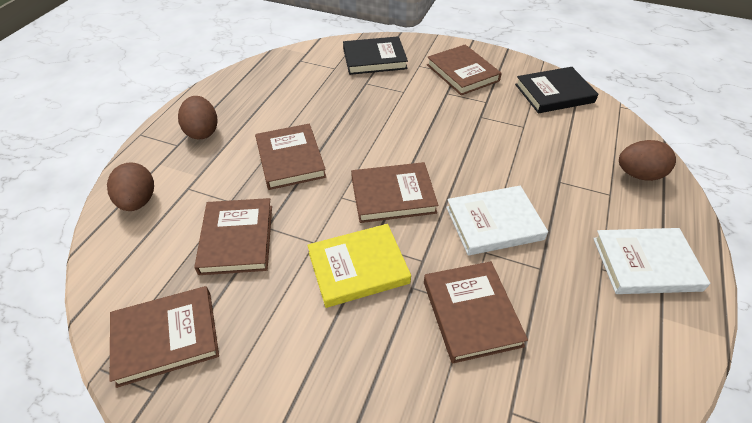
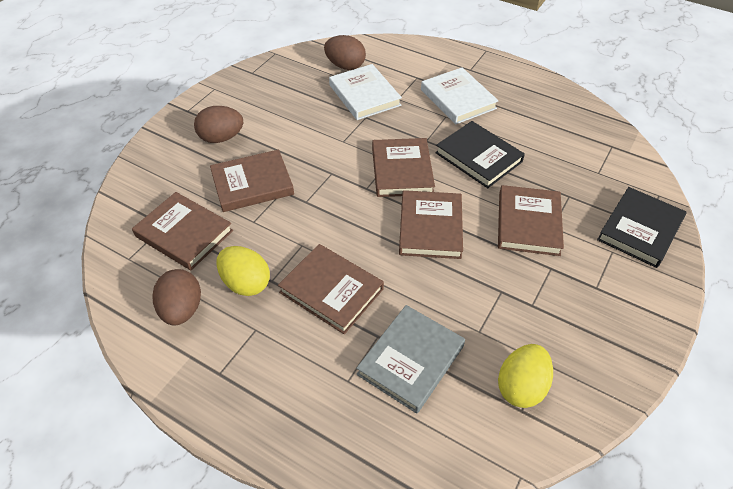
grey book: 0 -> 1
yellow book: 1 -> 0
yellow egg: 0 -> 2

